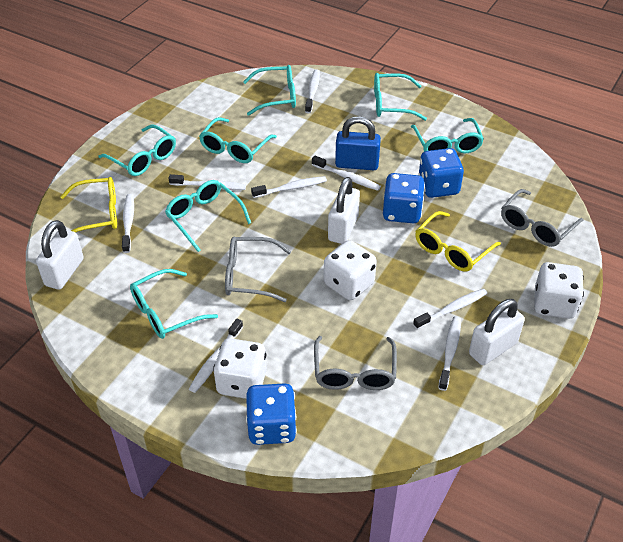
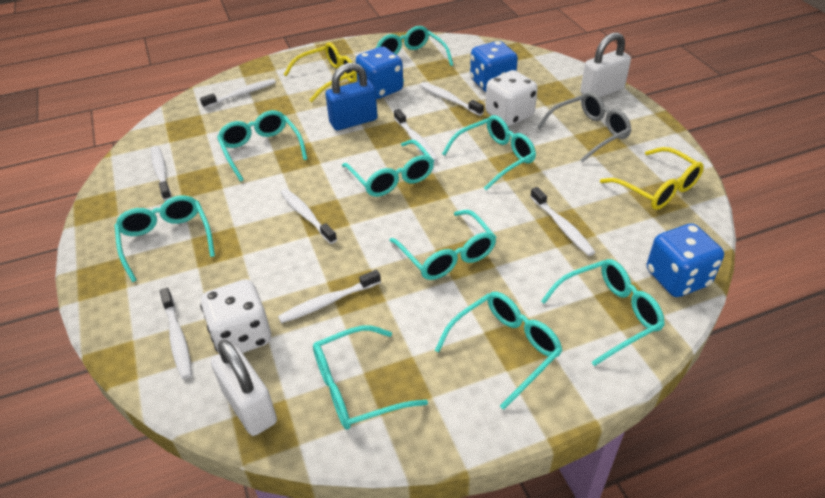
grey glasses: 3 -> 1
turquoise glasses: 7 -> 9
white dice: 3 -> 2
white padlock: 3 -> 2

